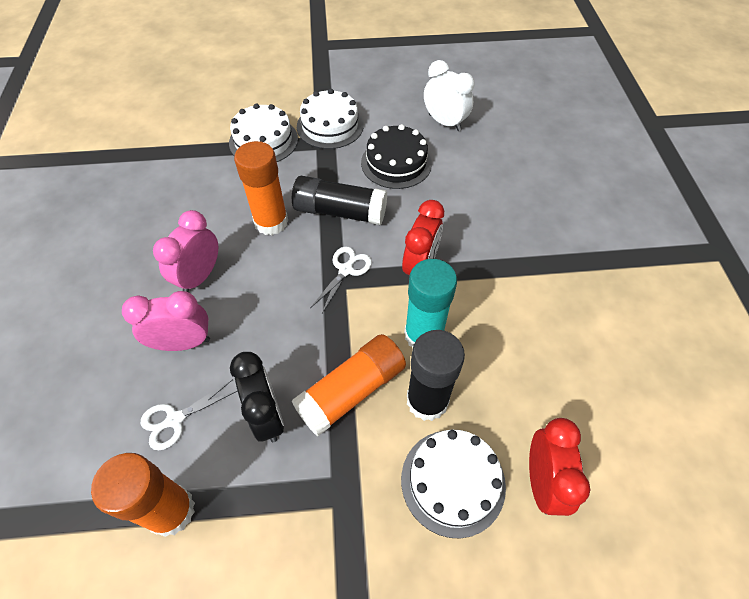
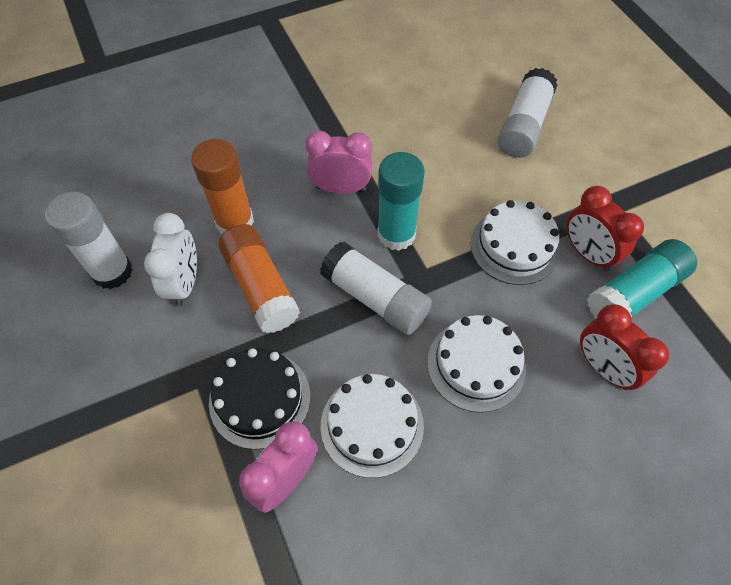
black clock: 1 -> 0
black glue stick: 2 -> 0
orange glue stick: 3 -> 2
turquoise glue stick: 1 -> 2
white glue stick: 0 -> 3
white scissors: 2 -> 0

